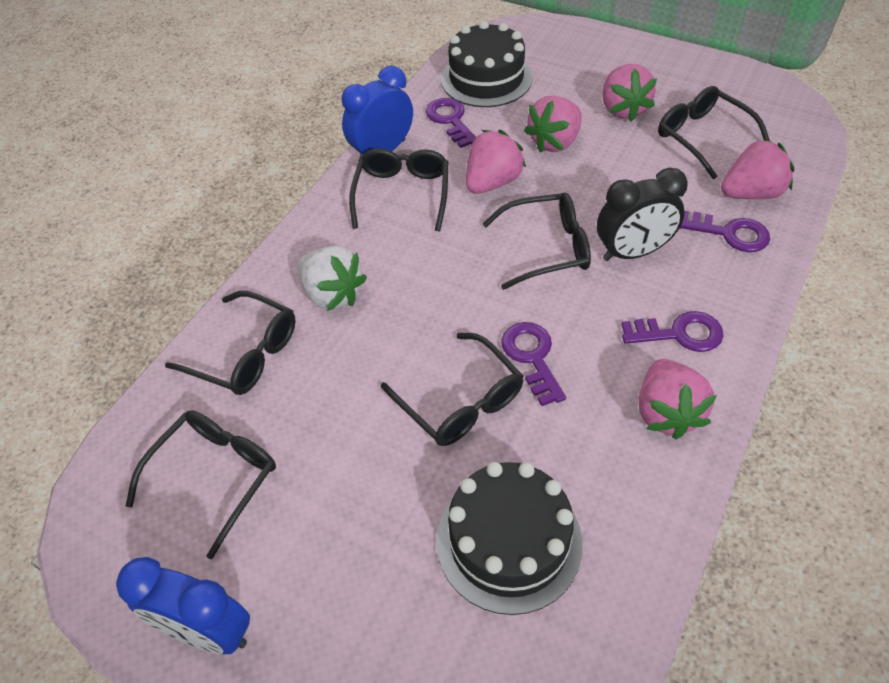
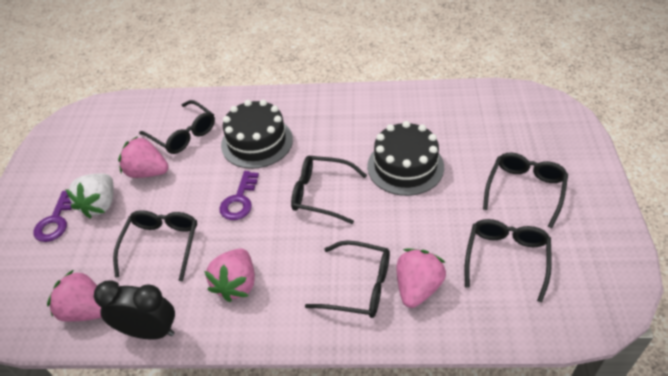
blue clock: 2 -> 0
pink strawberry: 5 -> 4
purple key: 4 -> 2

